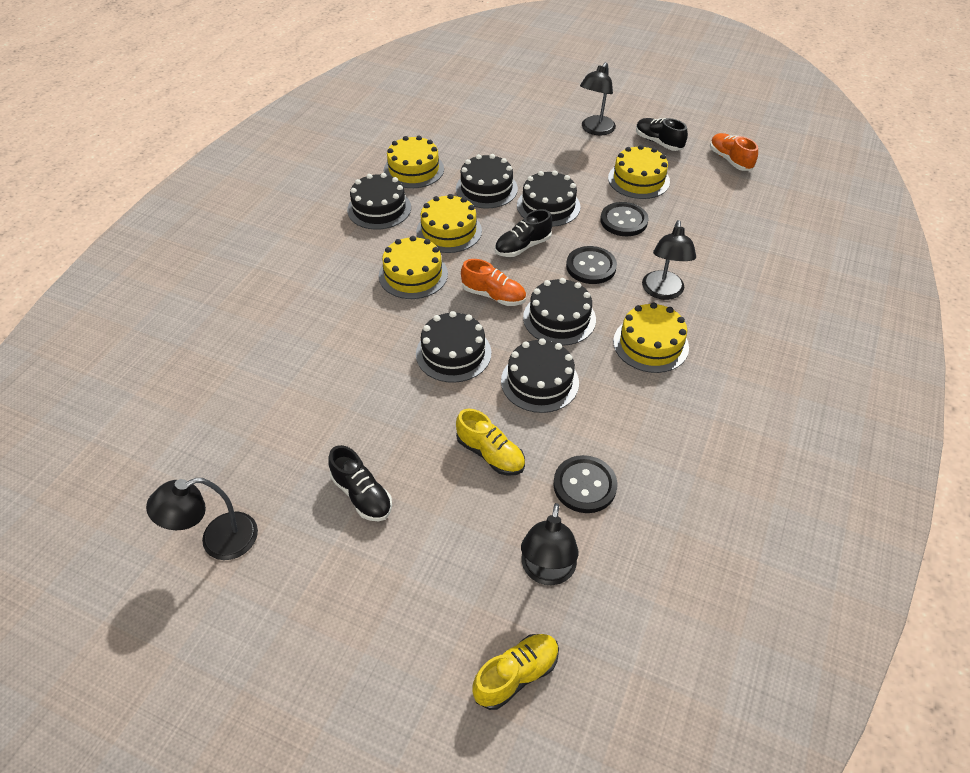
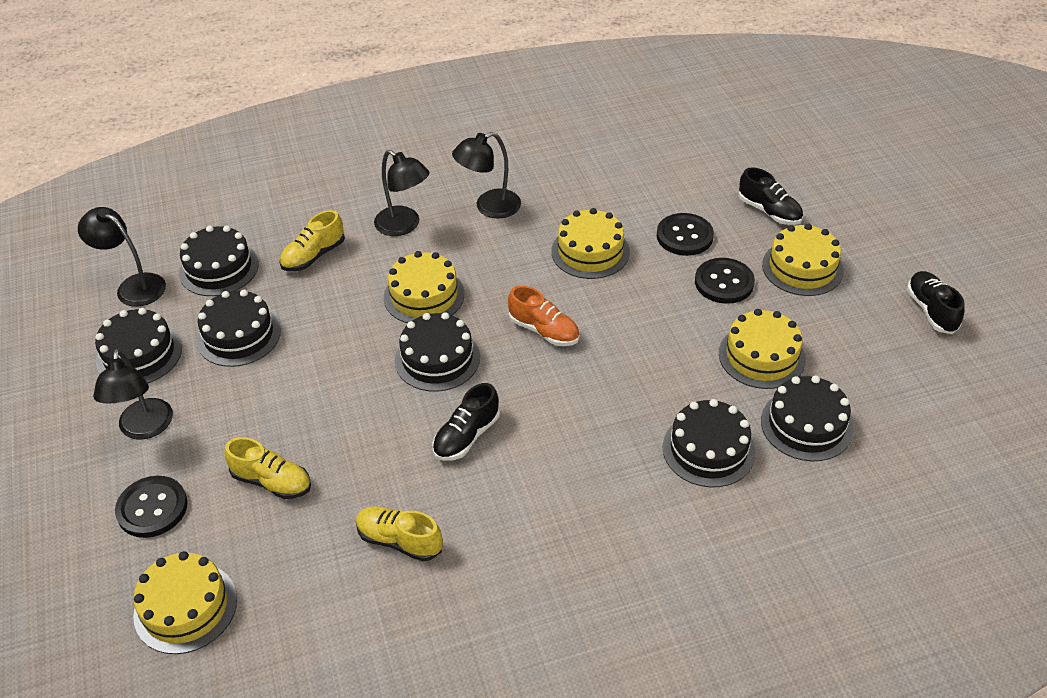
orange shoe: 2 -> 1
yellow shoe: 2 -> 3

